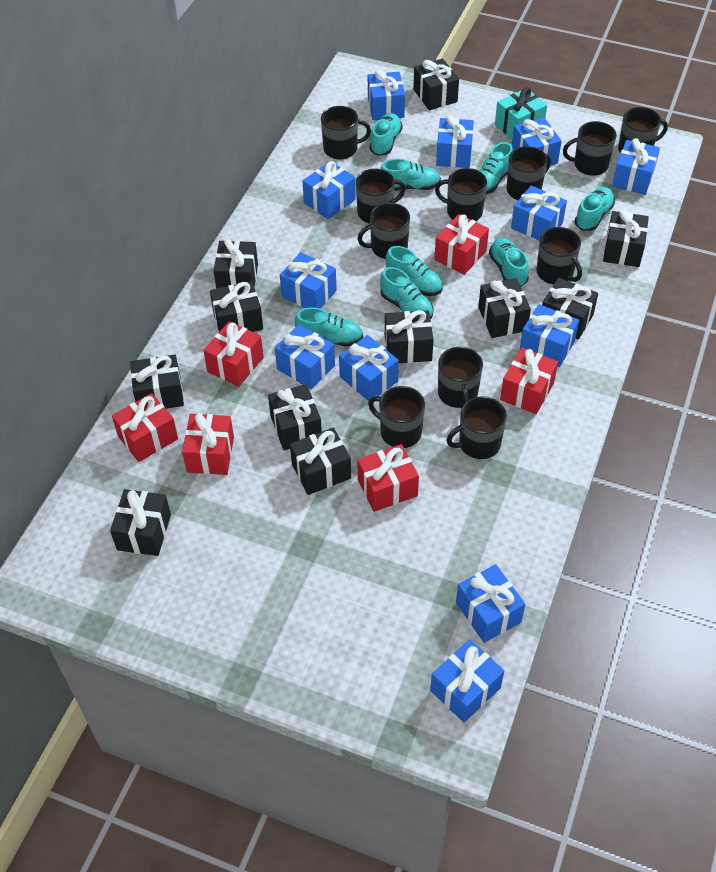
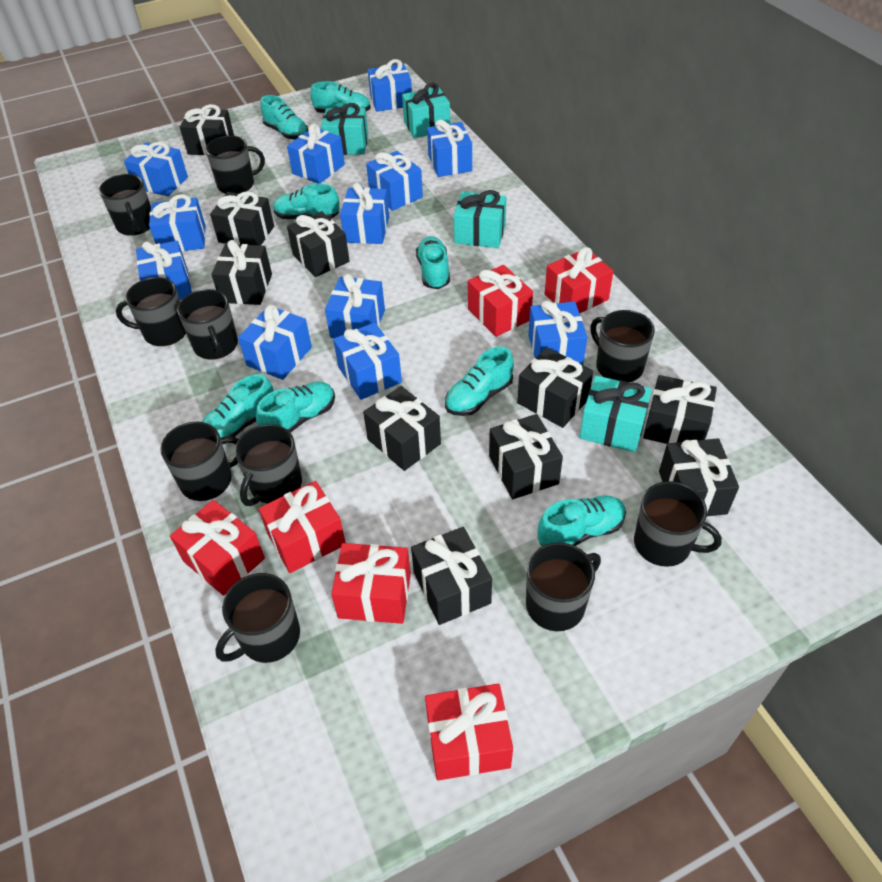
black gift: 11 -> 10
black mug: 11 -> 10
turquoise gift: 1 -> 4

